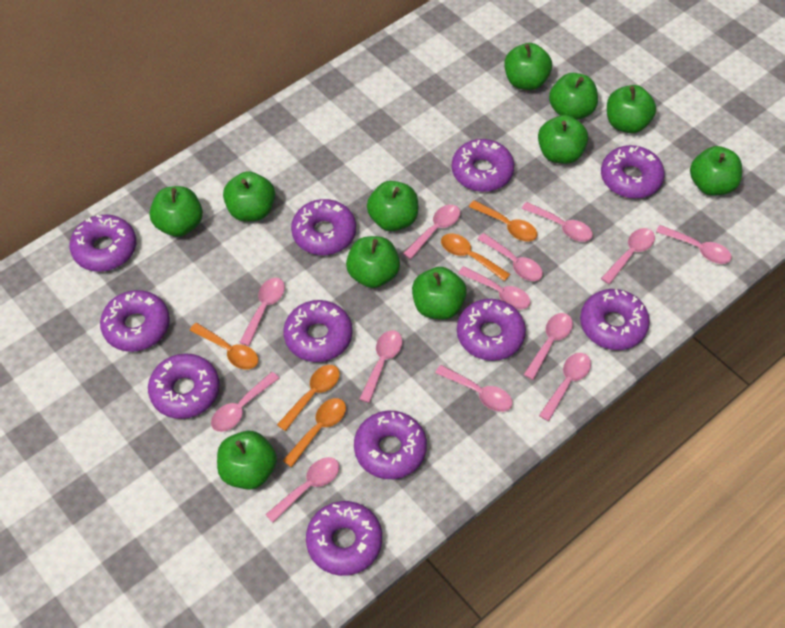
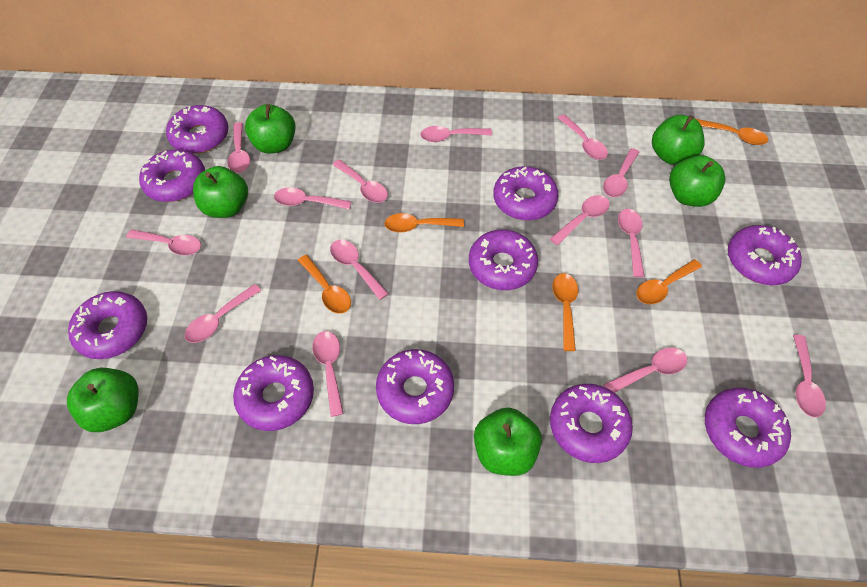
green apple: 11 -> 6
pink spoon: 13 -> 14
purple donut: 11 -> 10

